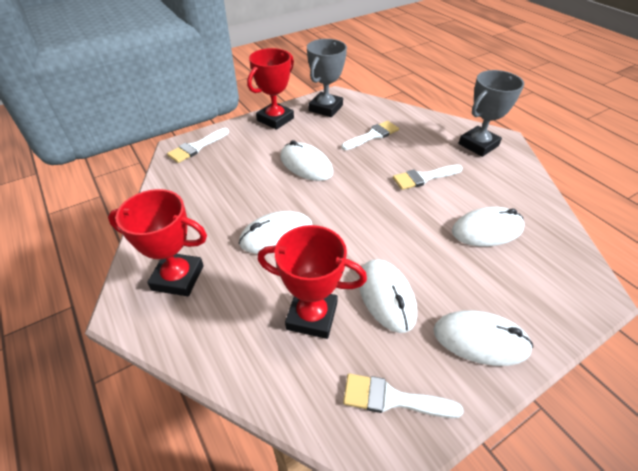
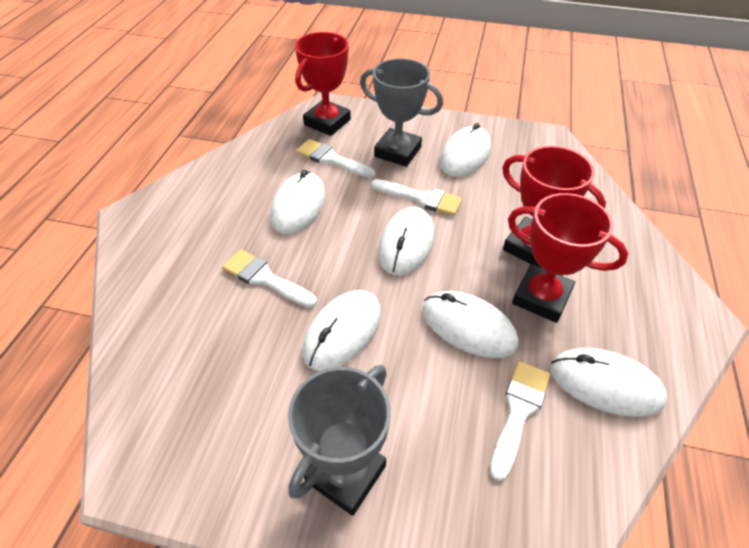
white mouse: 5 -> 6

